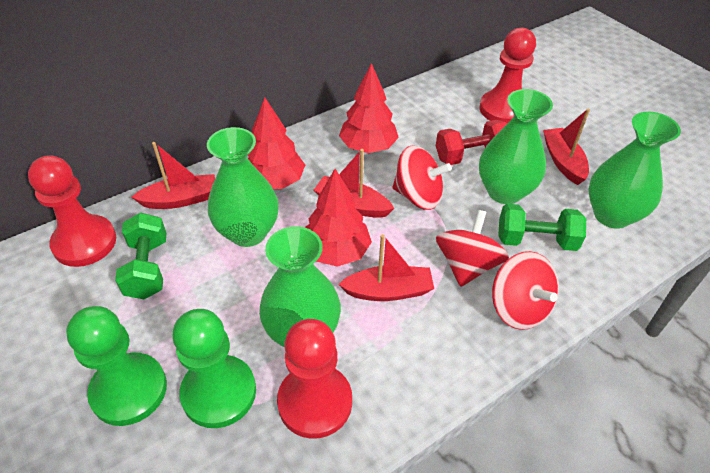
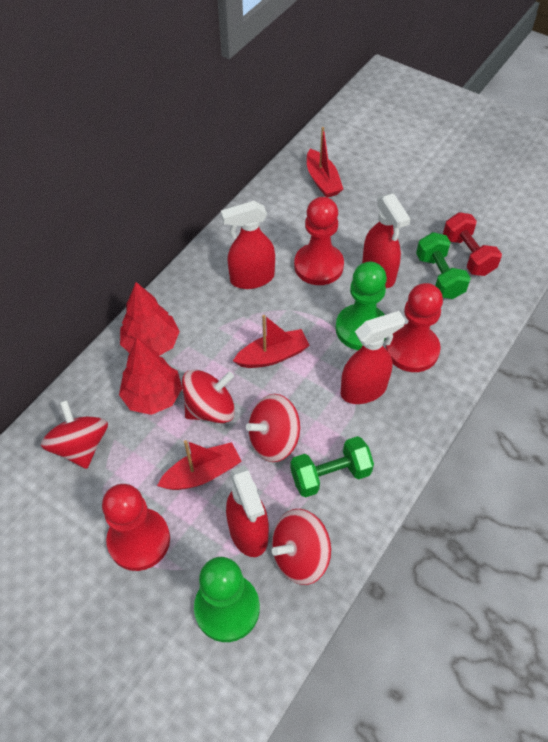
green vase: 4 -> 0
red boat: 4 -> 3
red spinning top: 3 -> 4
red spray bottle: 0 -> 4
red tree: 3 -> 2

